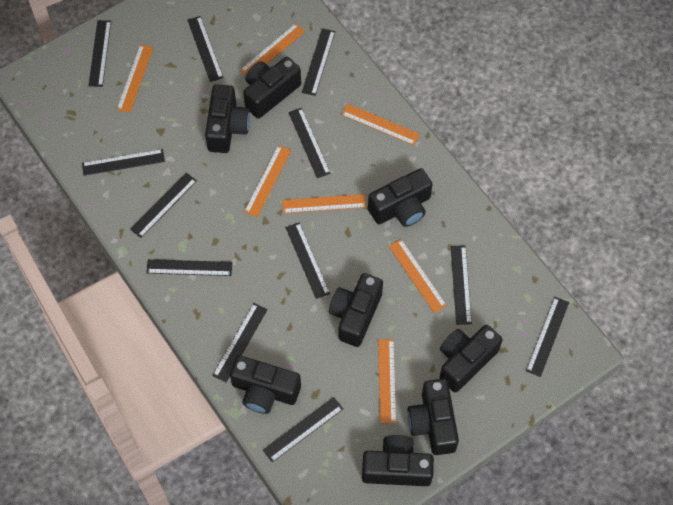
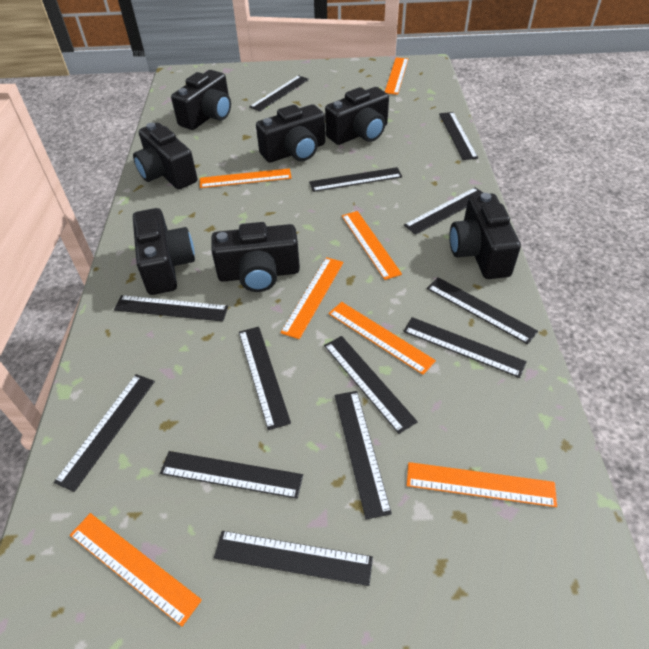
black camera: 8 -> 7
black ruler: 12 -> 13

